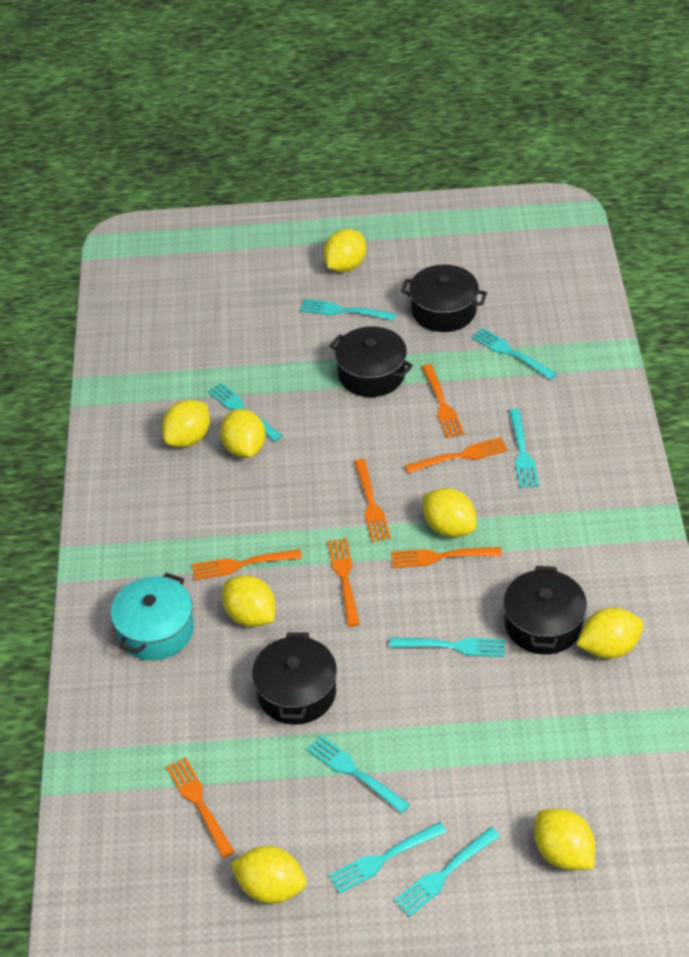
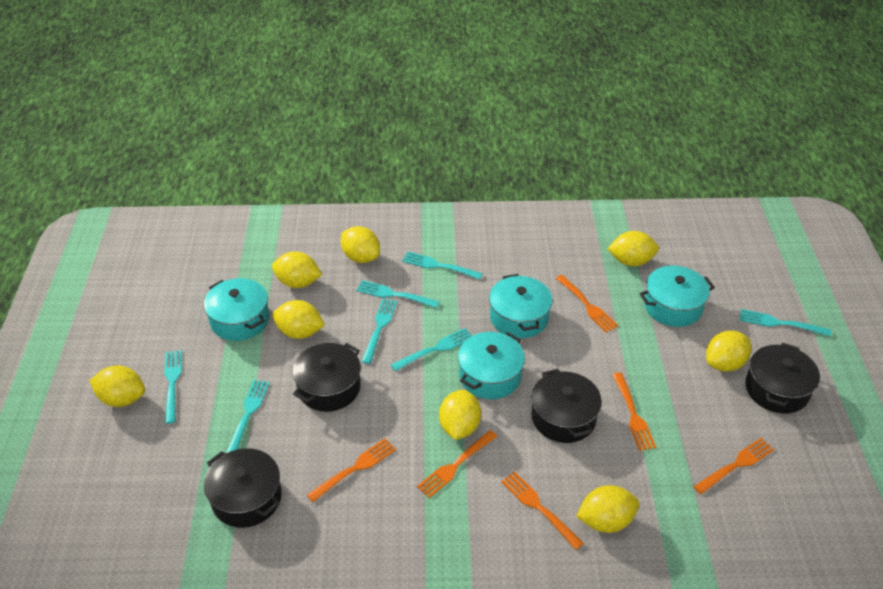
orange fork: 7 -> 6
turquoise fork: 8 -> 7
turquoise pot: 1 -> 4

